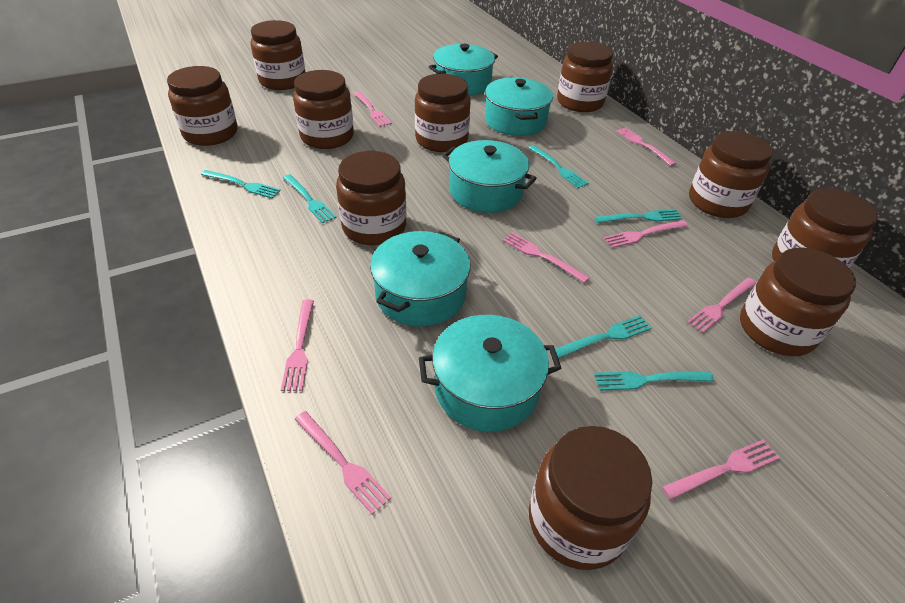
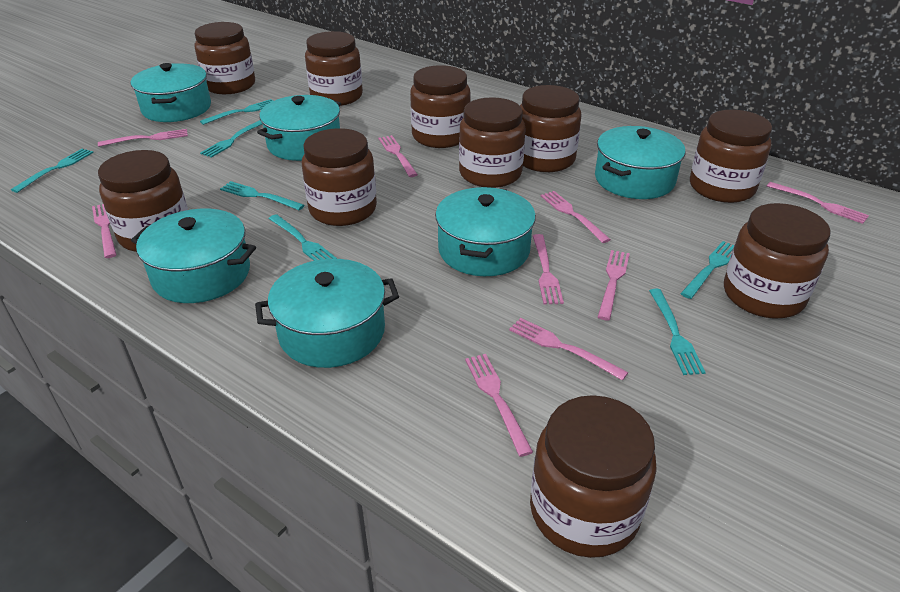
pink fork: 8 -> 9
turquoise fork: 6 -> 7
turquoise pot: 5 -> 6

